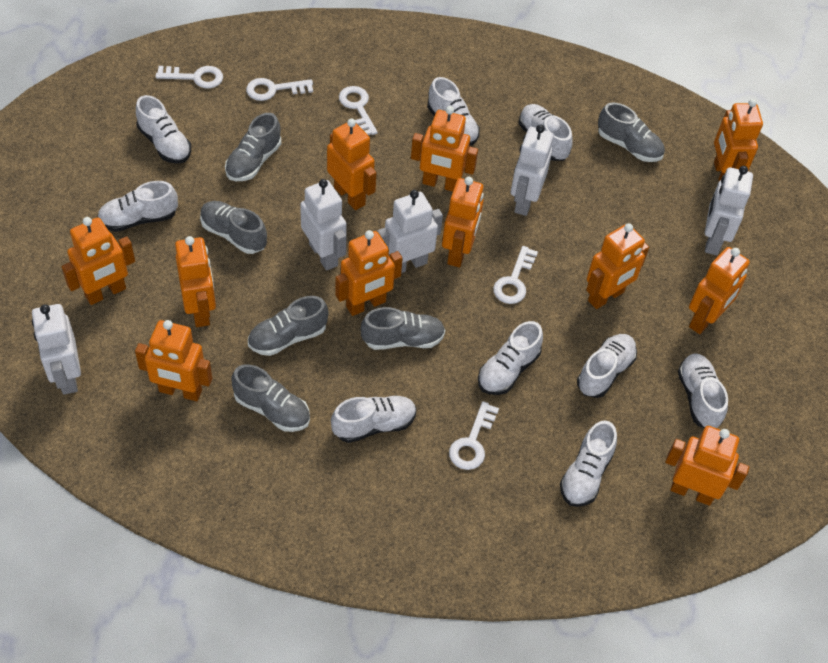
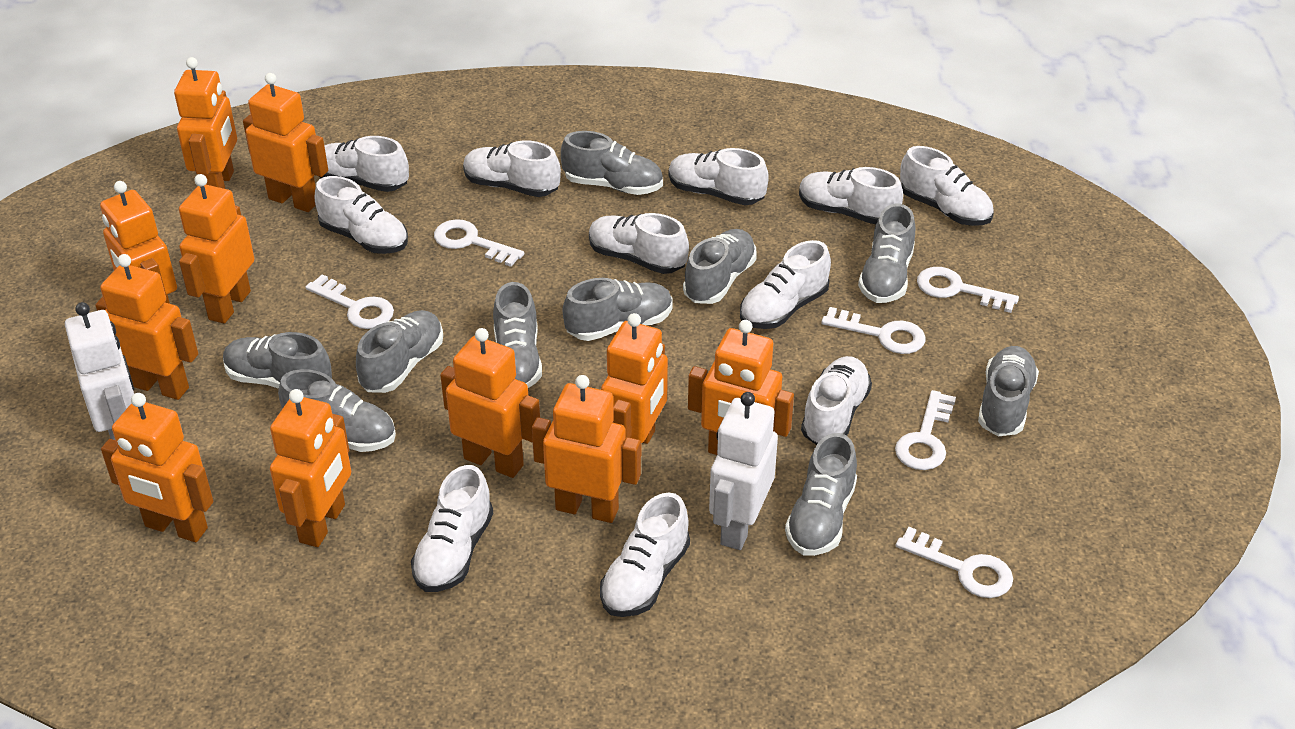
grey shoe: 6 -> 10
white key: 5 -> 6
white robot: 5 -> 2
white shoe: 9 -> 11

